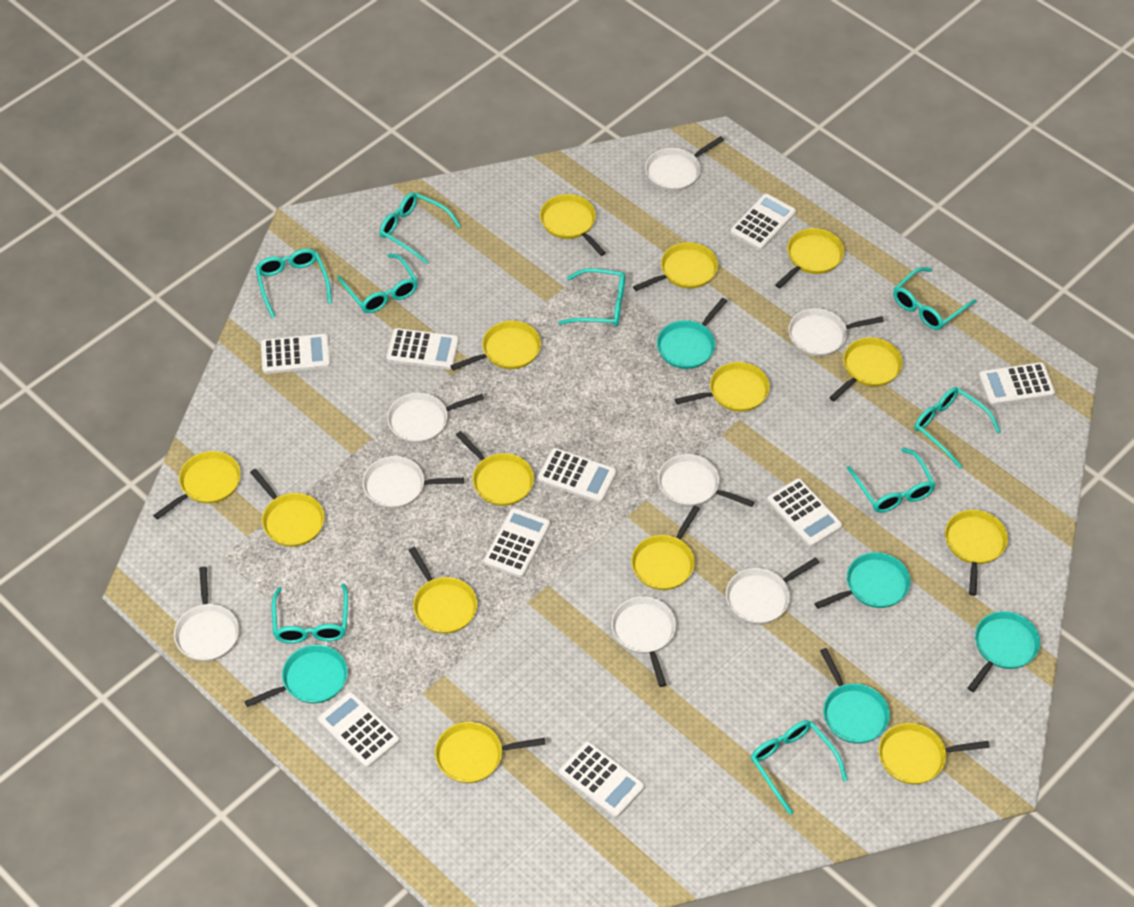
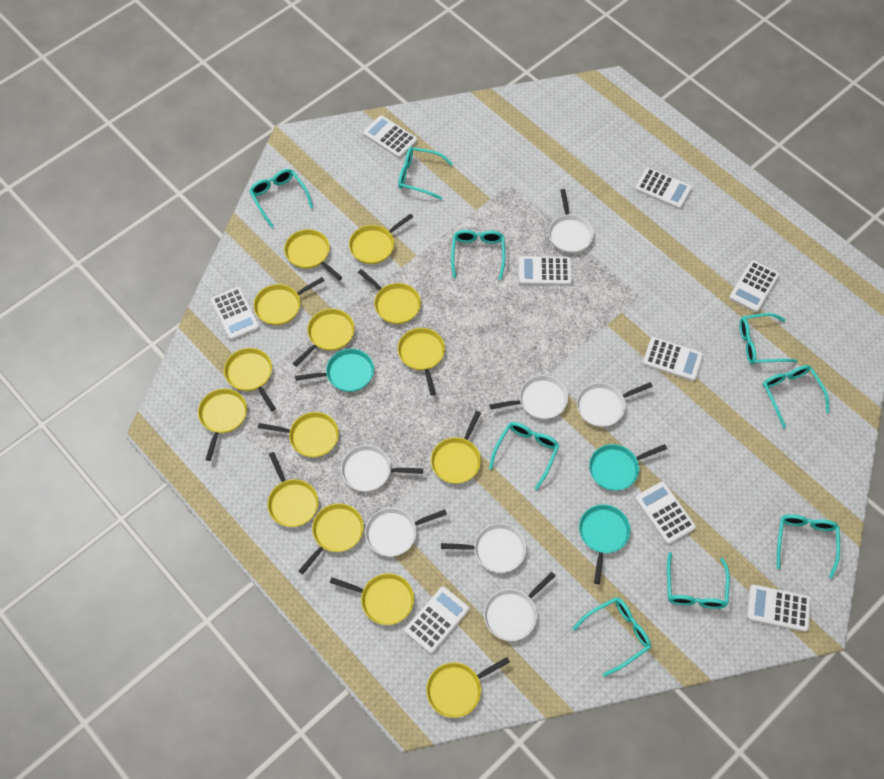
turquoise pan: 5 -> 3
white pan: 8 -> 7

